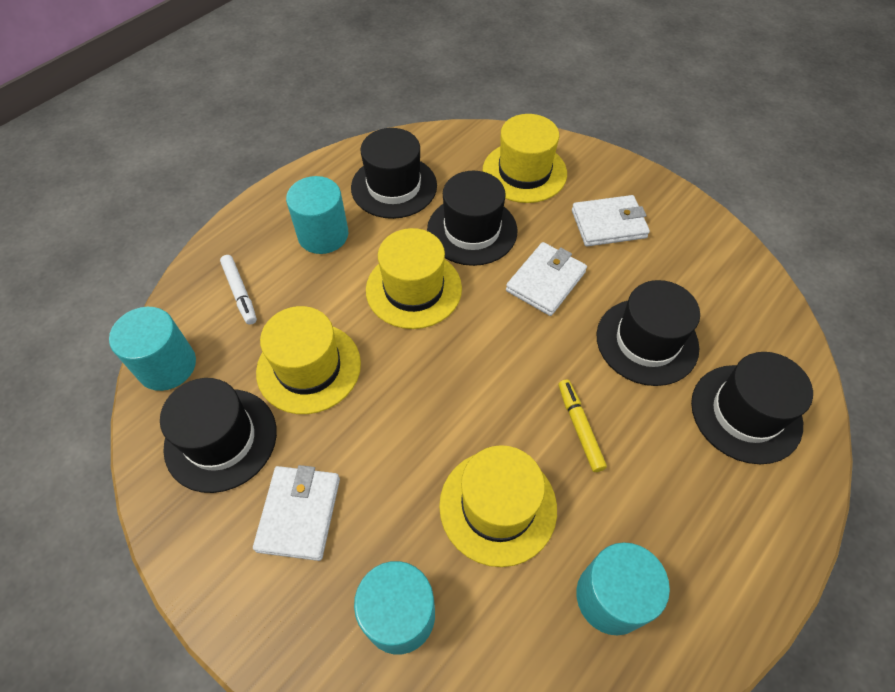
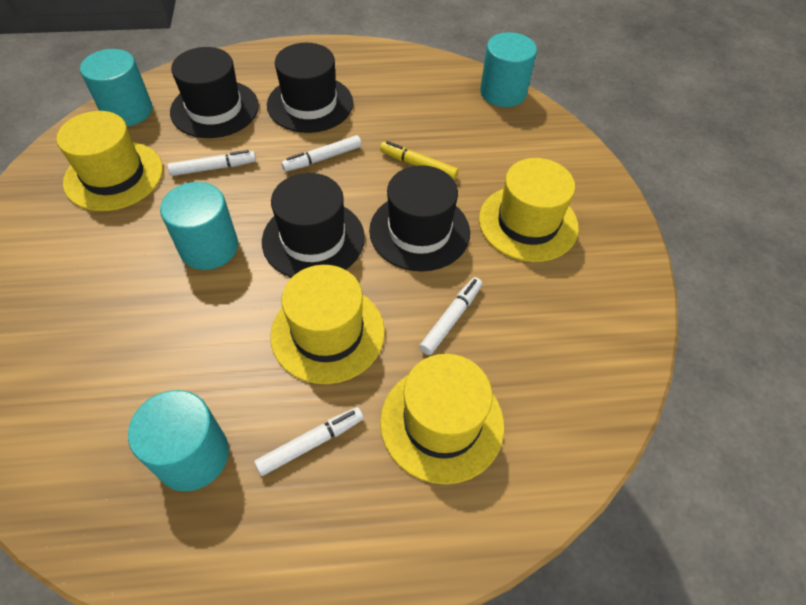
black hat: 5 -> 4
white marker: 1 -> 4
white wallet: 3 -> 0

